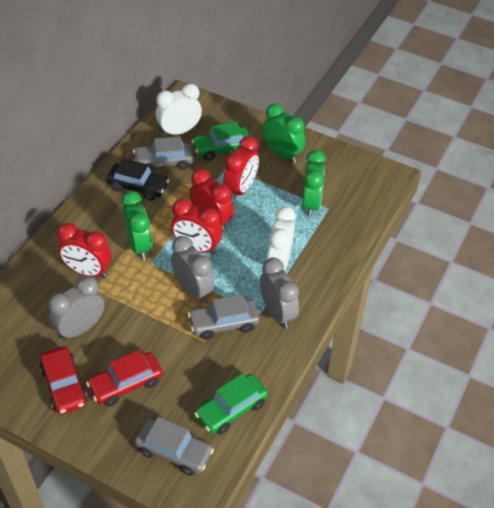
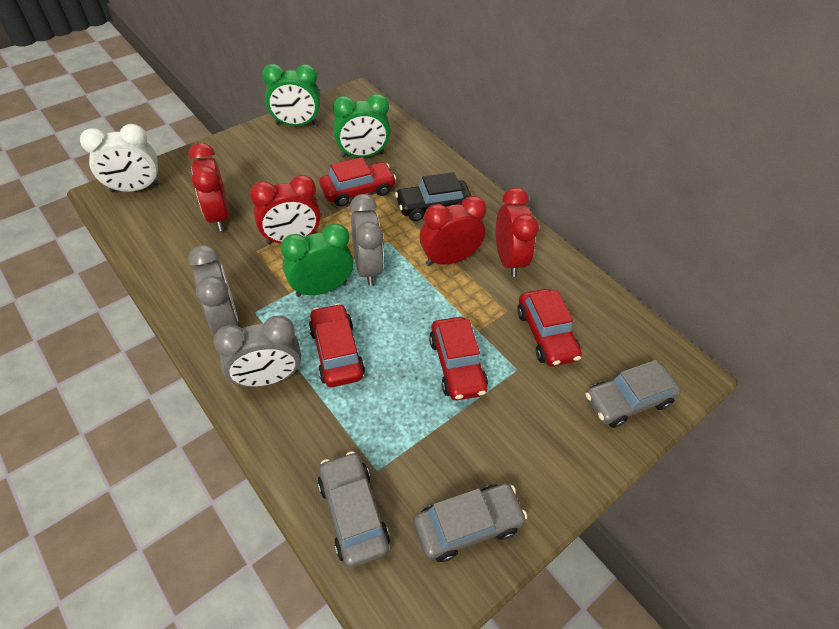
green car: 2 -> 0
red car: 2 -> 4
white clock: 2 -> 1

